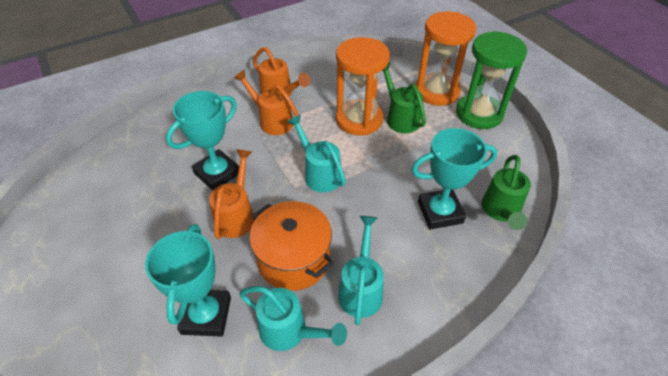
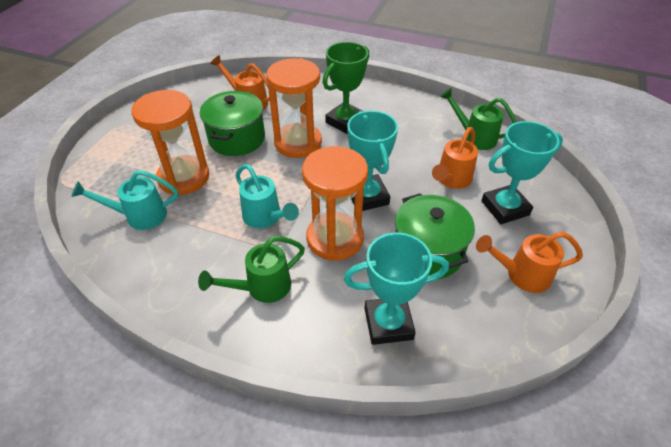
green hourglass: 1 -> 0
green pot: 0 -> 2
green trophy: 0 -> 1
orange hourglass: 2 -> 3
orange pot: 1 -> 0
turquoise watering can: 3 -> 2

